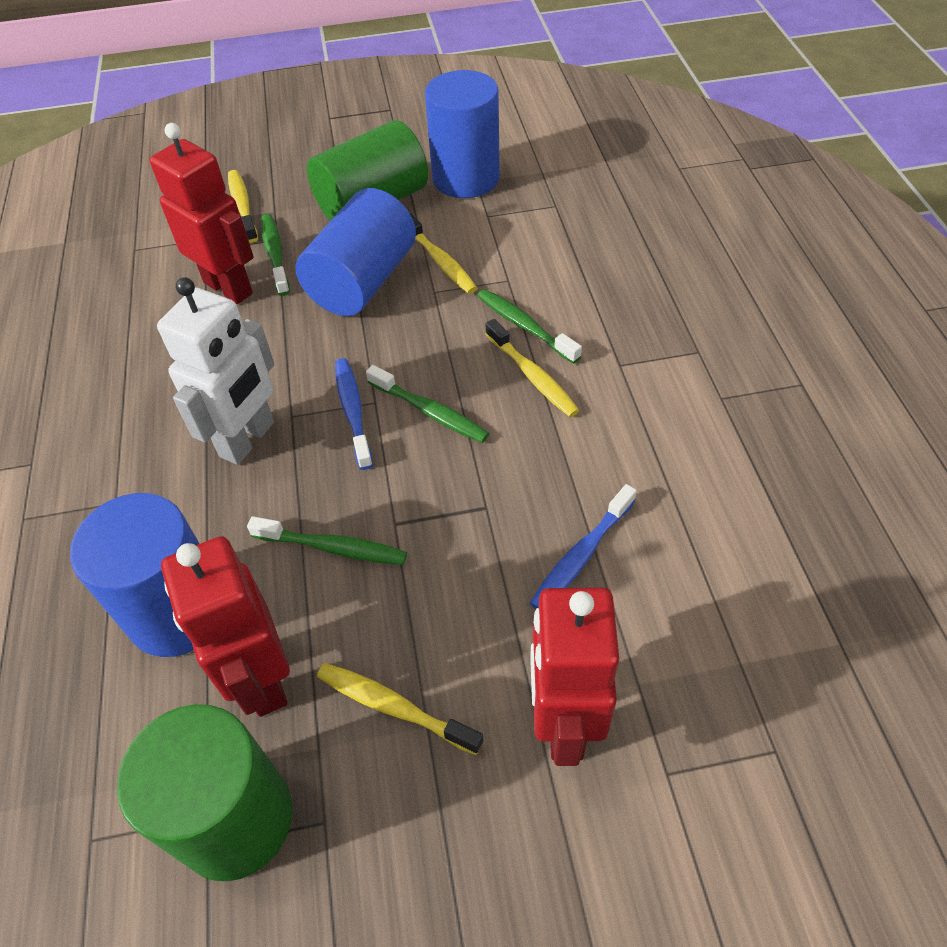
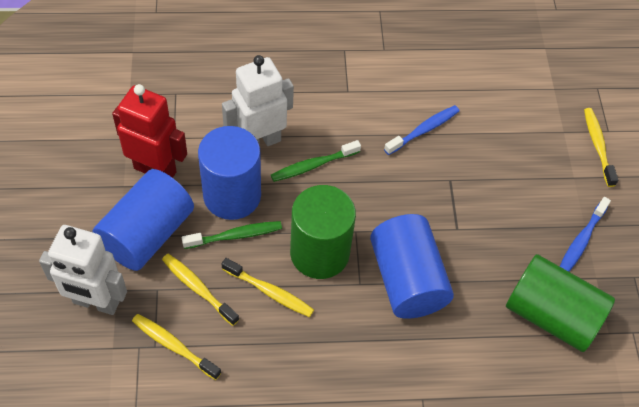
green toothbrush: 4 -> 2
red robot: 3 -> 1
white robot: 1 -> 2

